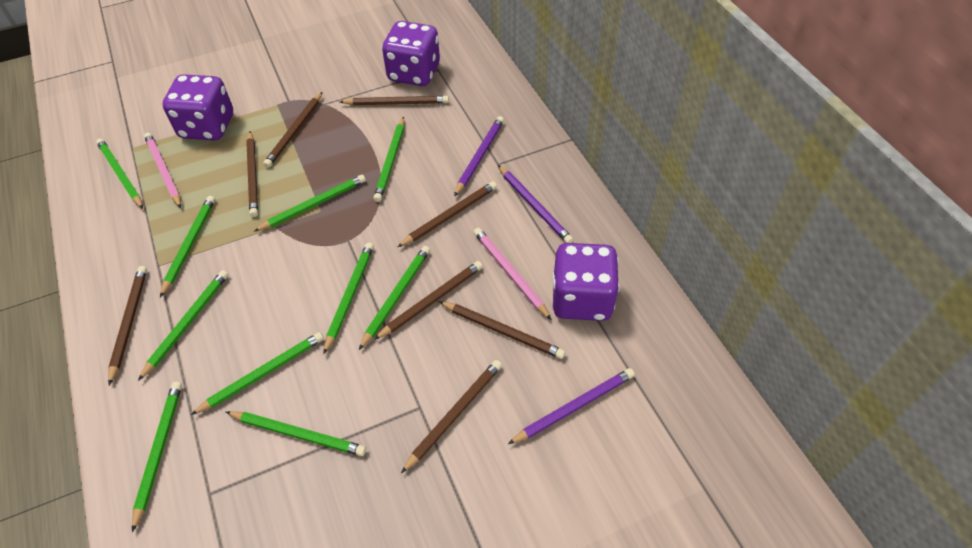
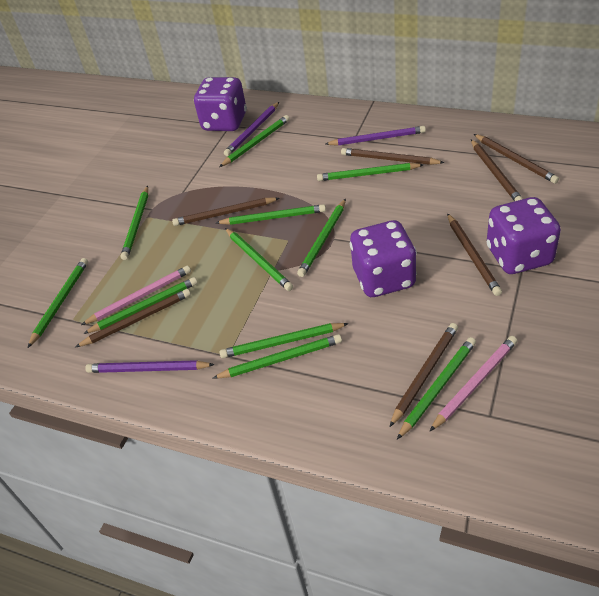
brown pencil: 8 -> 7
green pencil: 10 -> 11

